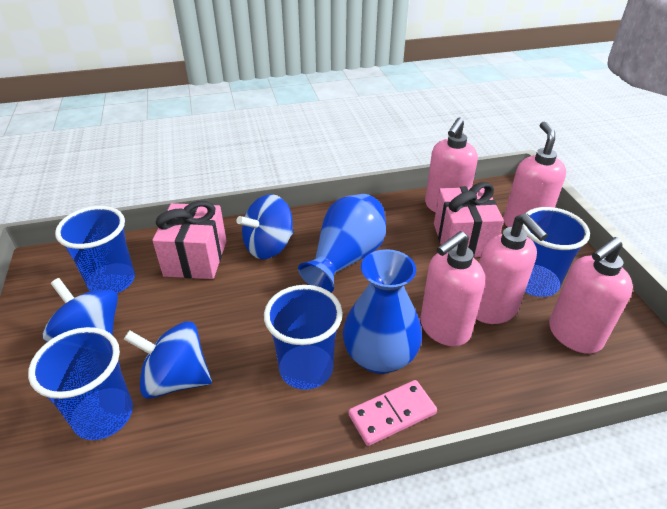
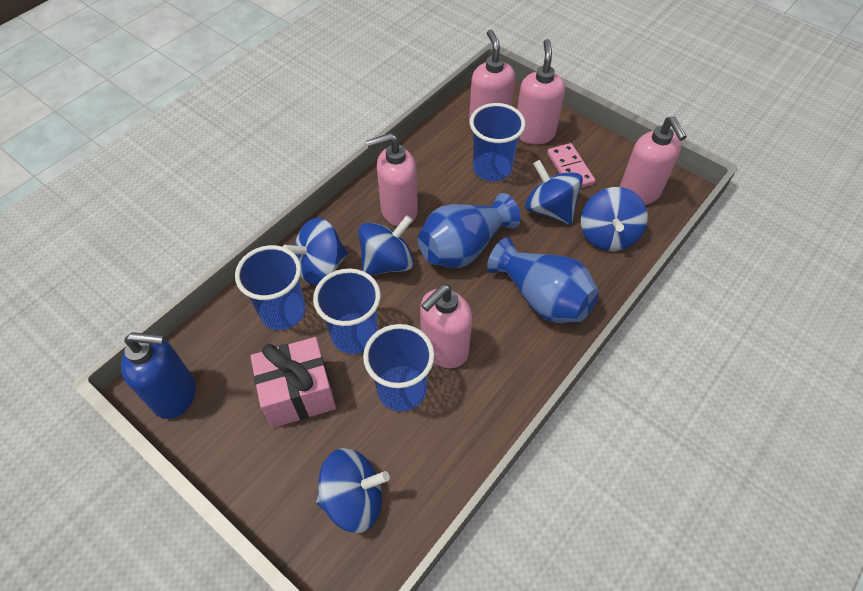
blue soap dispenser: 0 -> 1
blue spinning top: 3 -> 5
pink gift: 2 -> 1

